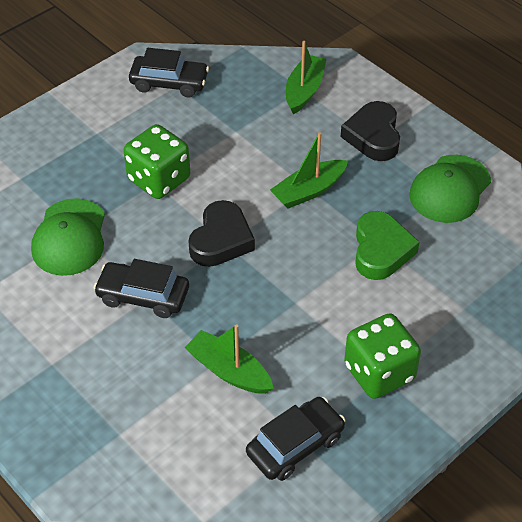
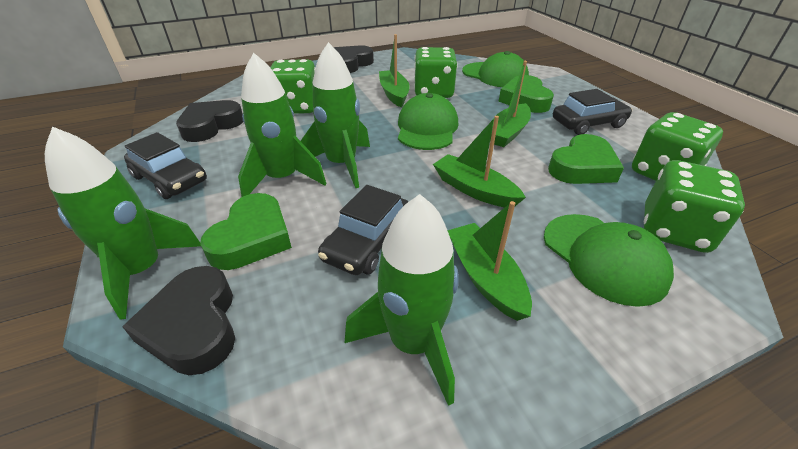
black heart: 2 -> 3
green boat: 3 -> 4
green cap: 2 -> 3
green dice: 2 -> 4
green heart: 1 -> 3
green rocket: 0 -> 4

